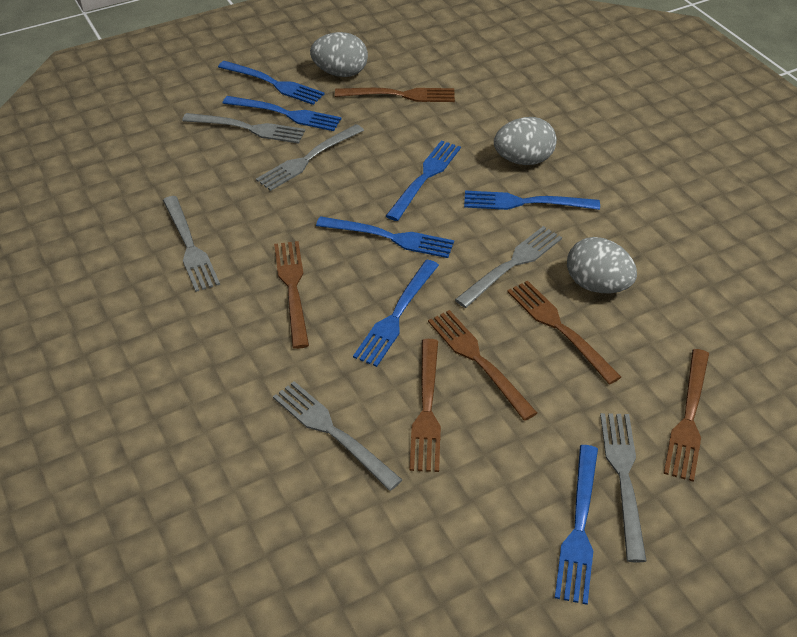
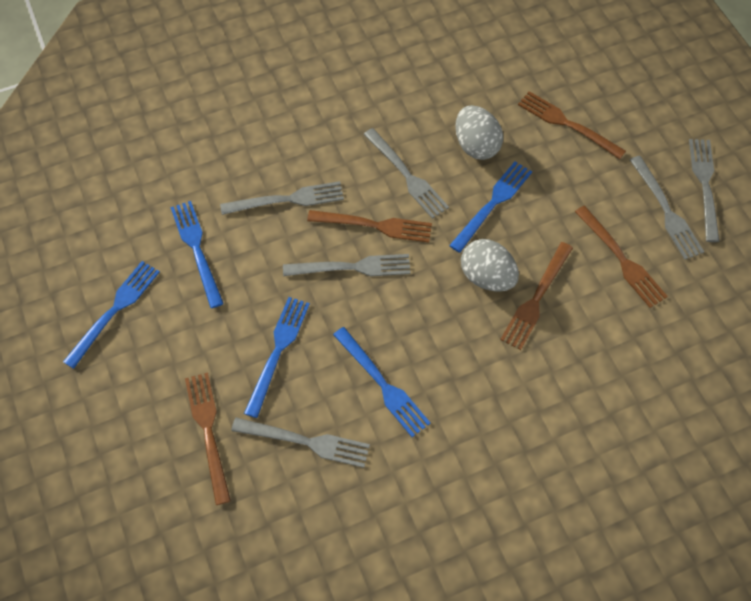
blue fork: 7 -> 5
brown fork: 6 -> 5
grey egg: 3 -> 2

